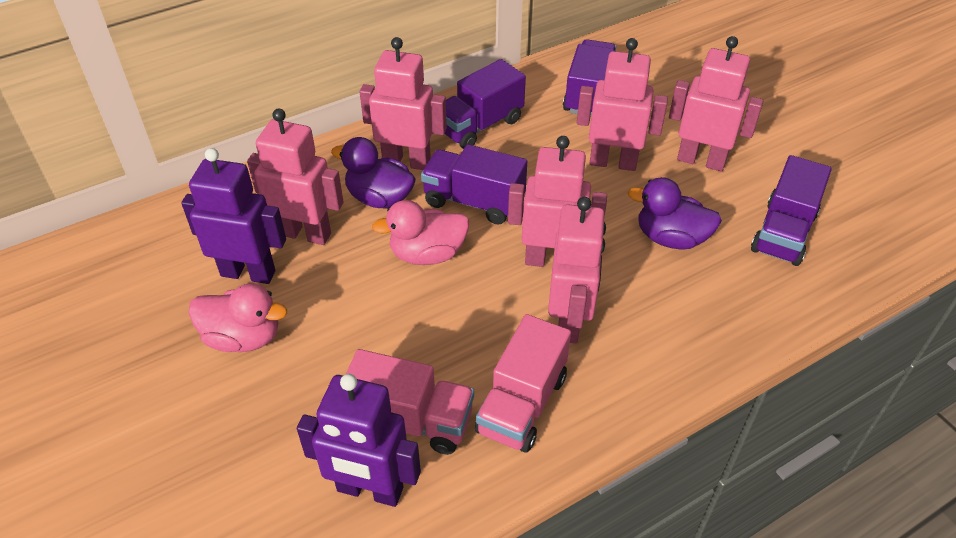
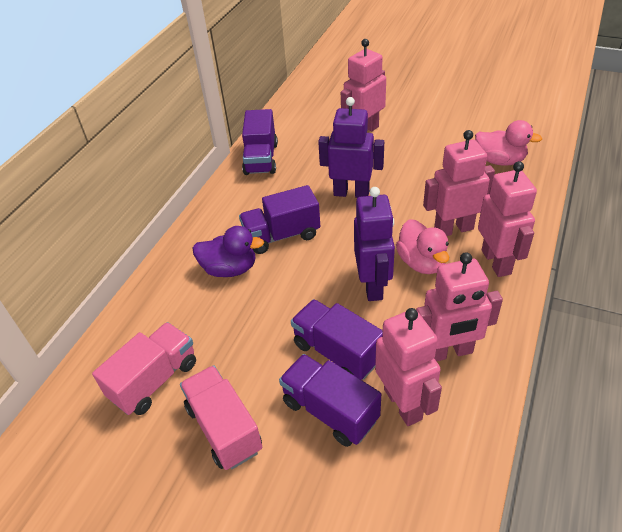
pink robot: 6 -> 5
purple duck: 2 -> 1

